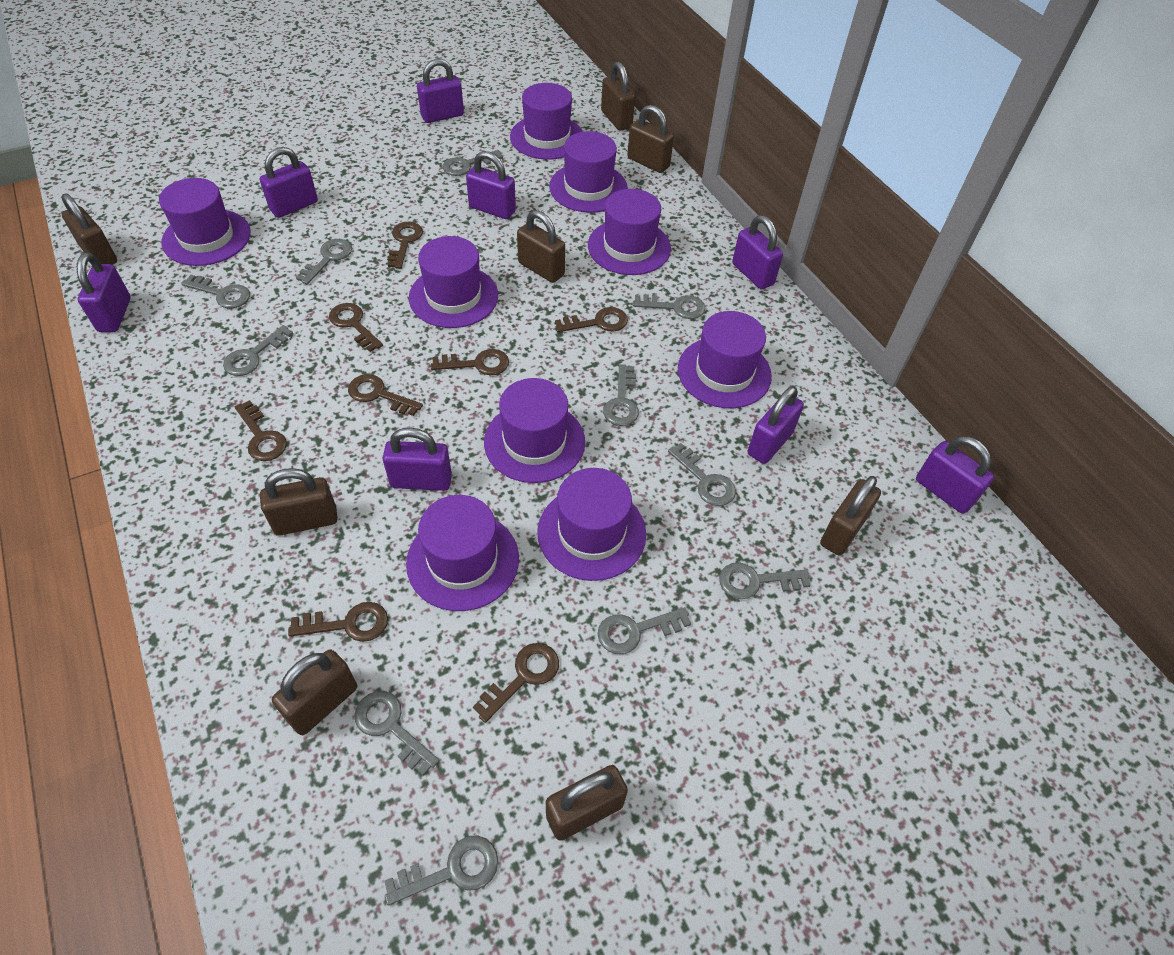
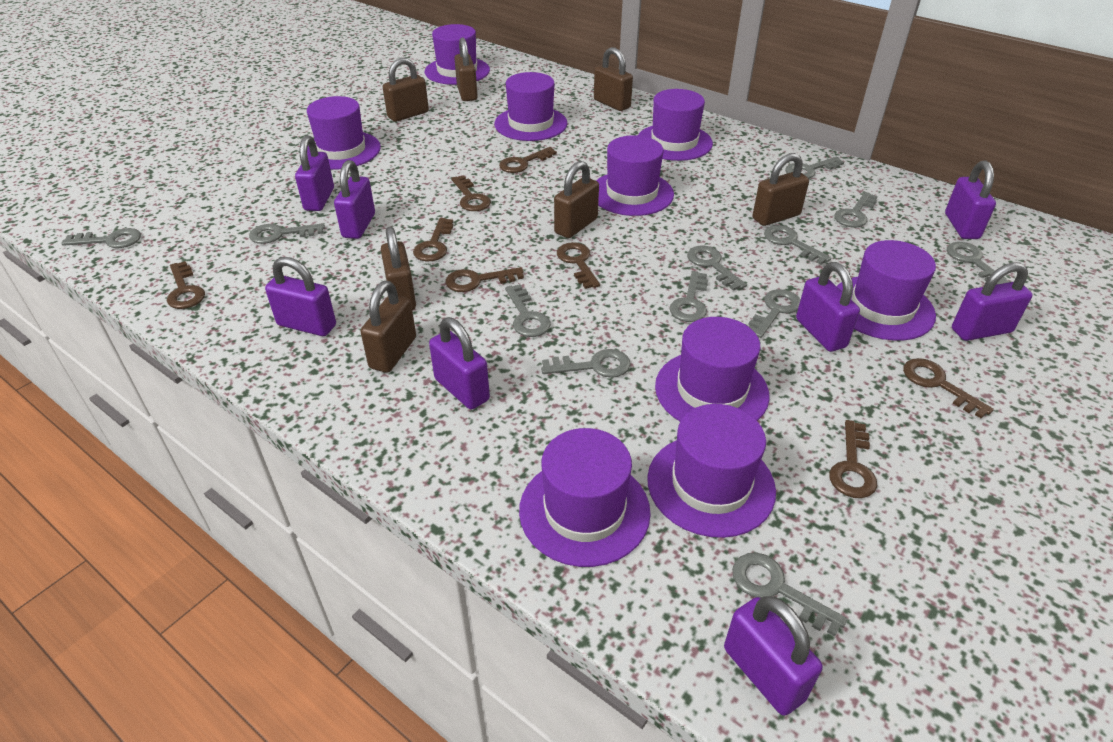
brown padlock: 8 -> 7
grey key: 11 -> 12

